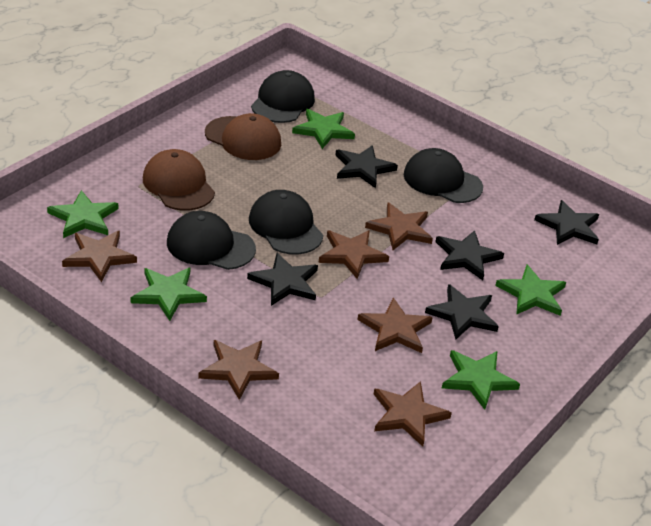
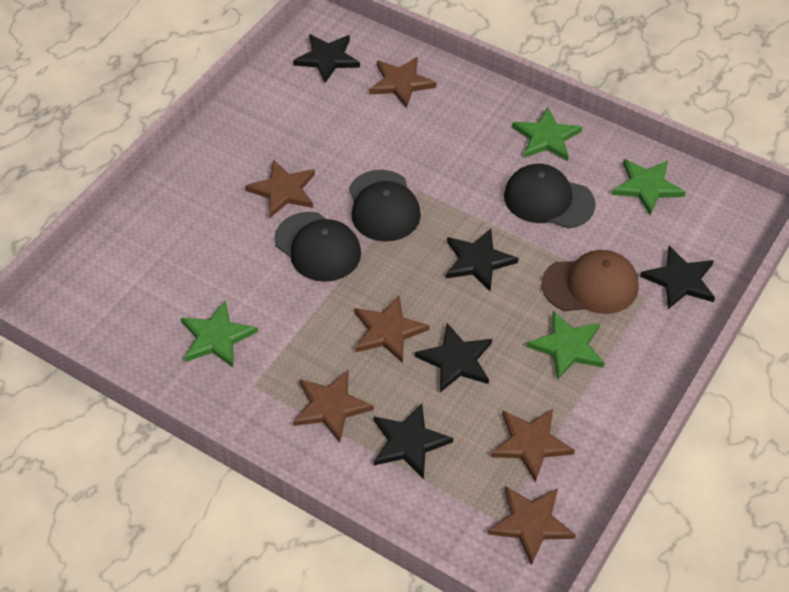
black cap: 4 -> 3
brown cap: 2 -> 1
green star: 5 -> 4

